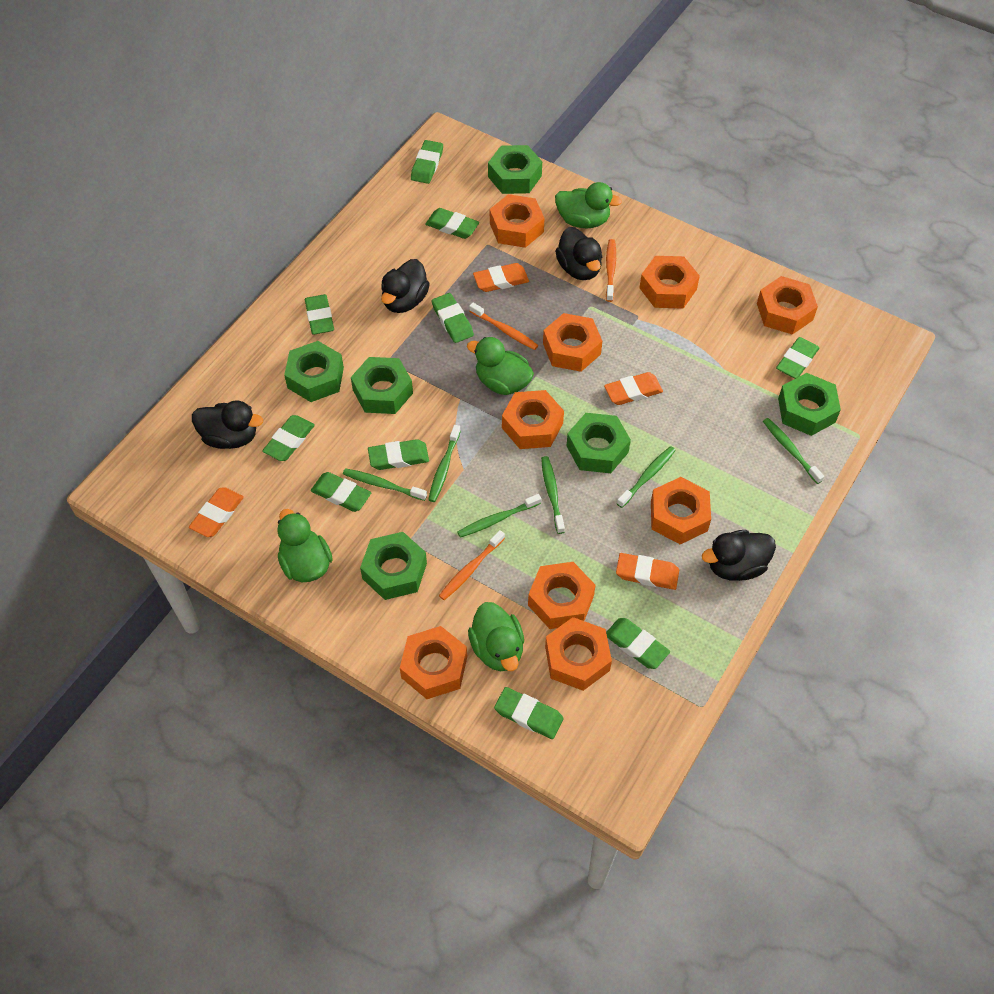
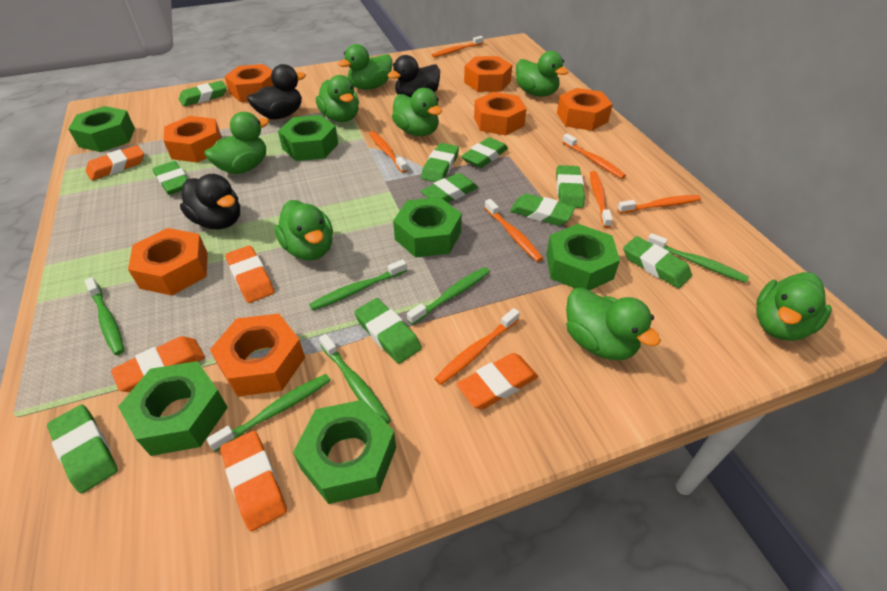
black duck: 4 -> 3
green duck: 4 -> 8
orange eraser: 4 -> 5
orange nut: 9 -> 7
orange toothbrush: 3 -> 7

